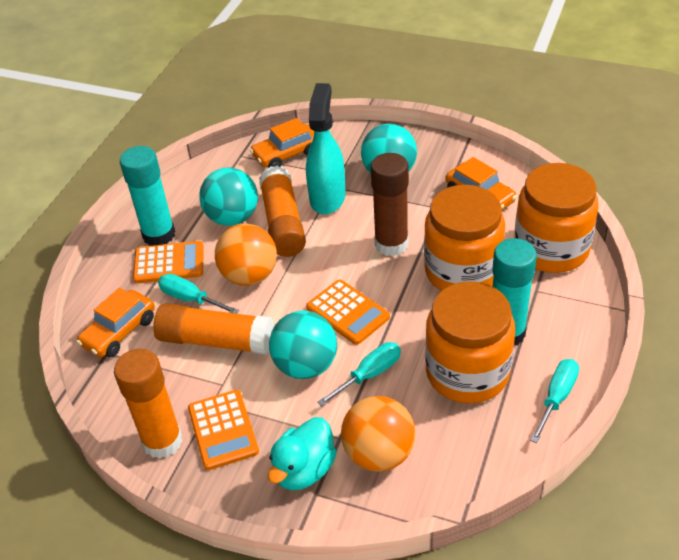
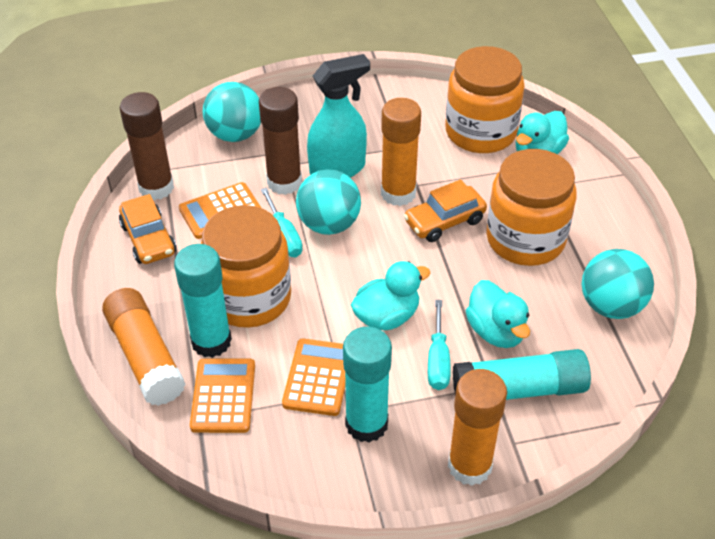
brown glue stick: 1 -> 2
orange ball: 2 -> 0
orange car: 3 -> 2
turquoise duck: 1 -> 3
turquoise glue stick: 2 -> 3
turquoise screwdriver: 3 -> 2

